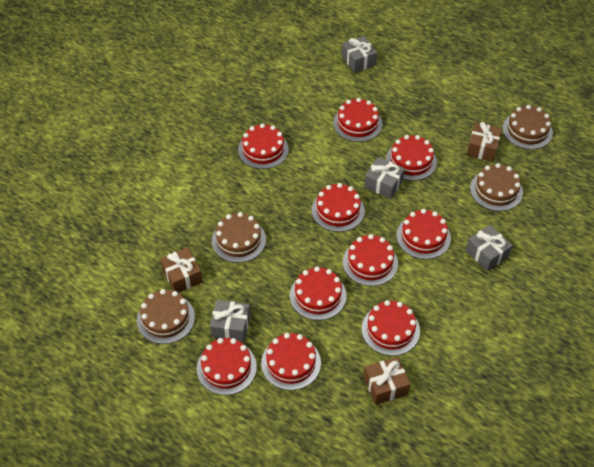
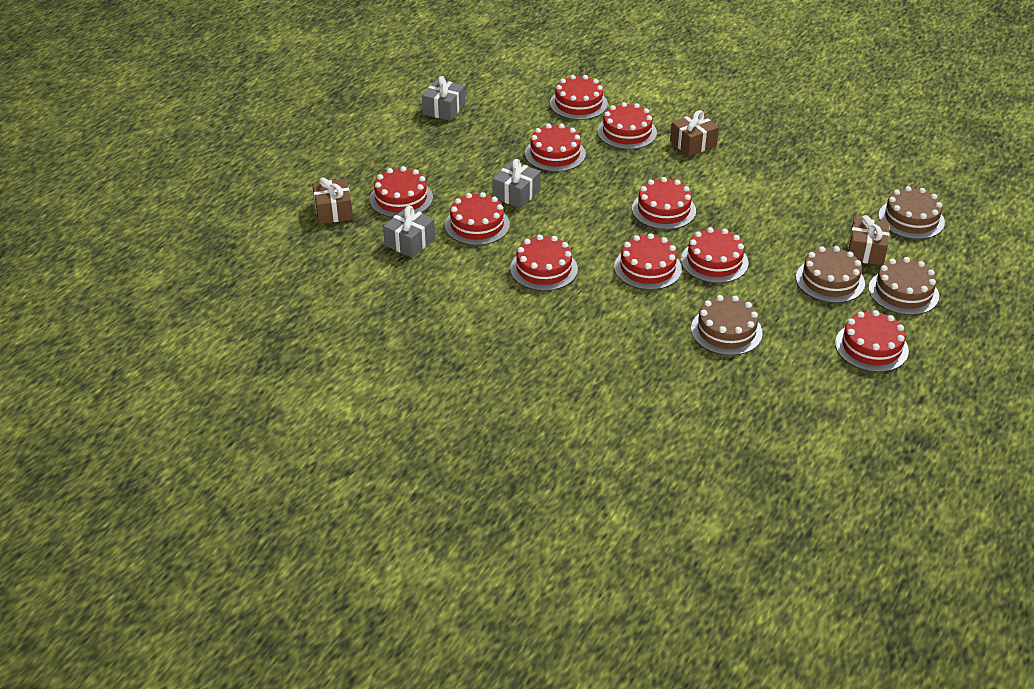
grey gift: 4 -> 3

